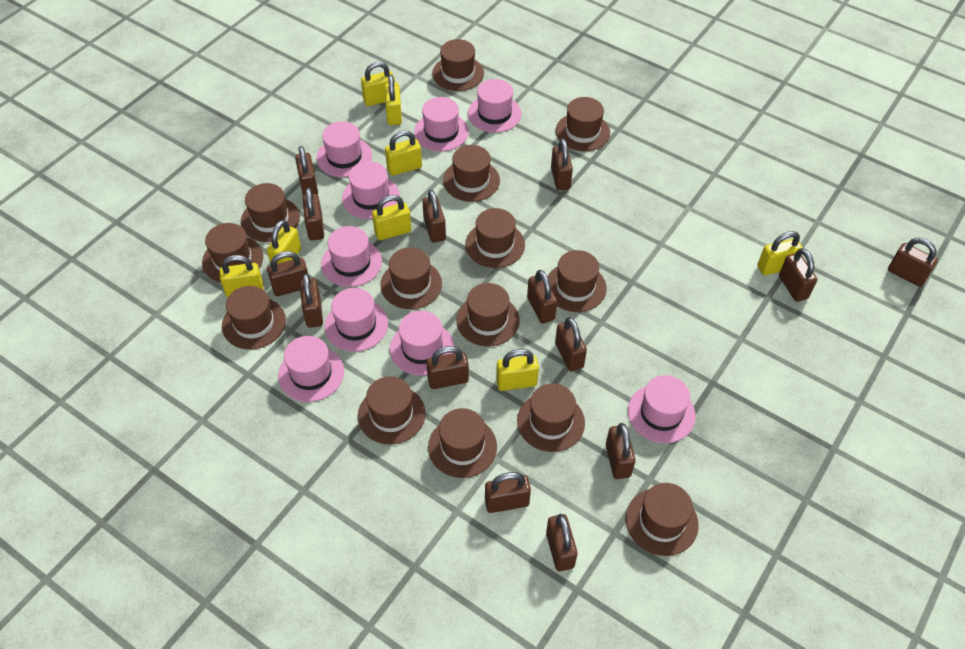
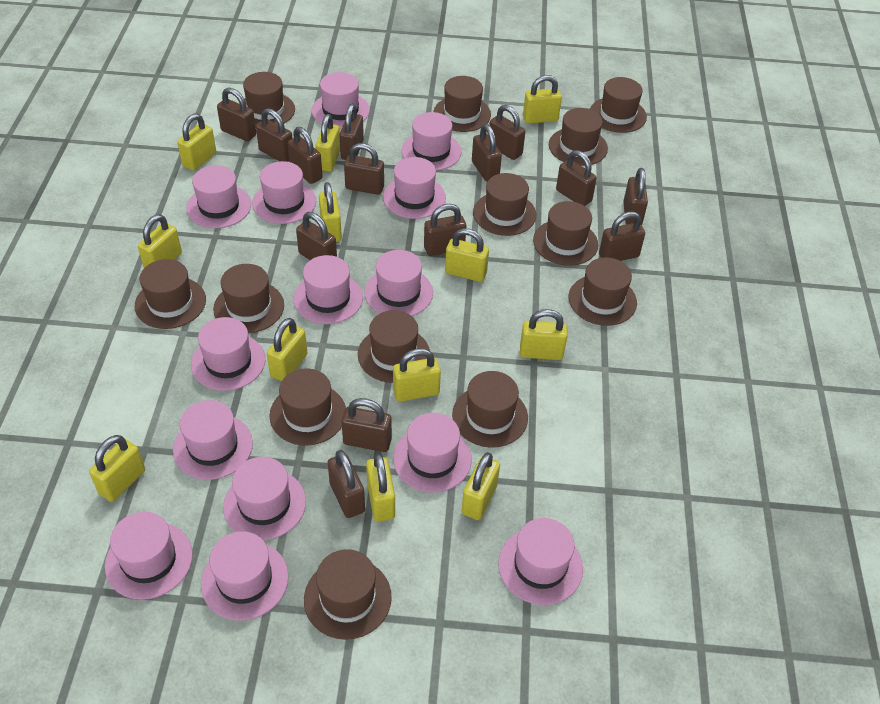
brown hat: 14 -> 13
pink hat: 9 -> 14
yellow padlock: 8 -> 12

